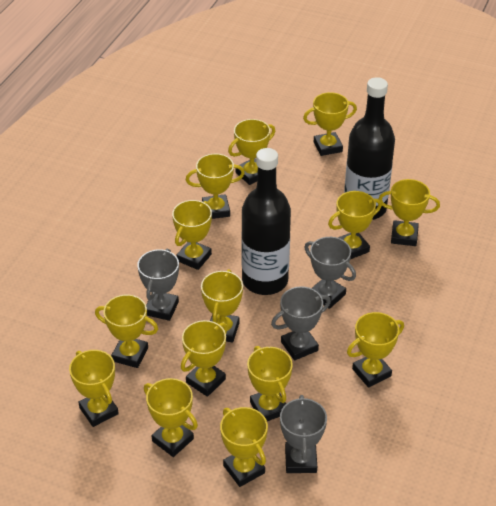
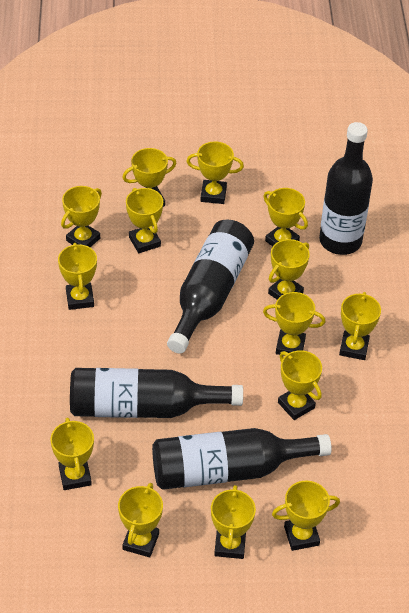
black bottle: 2 -> 4
grey trophy: 4 -> 0

